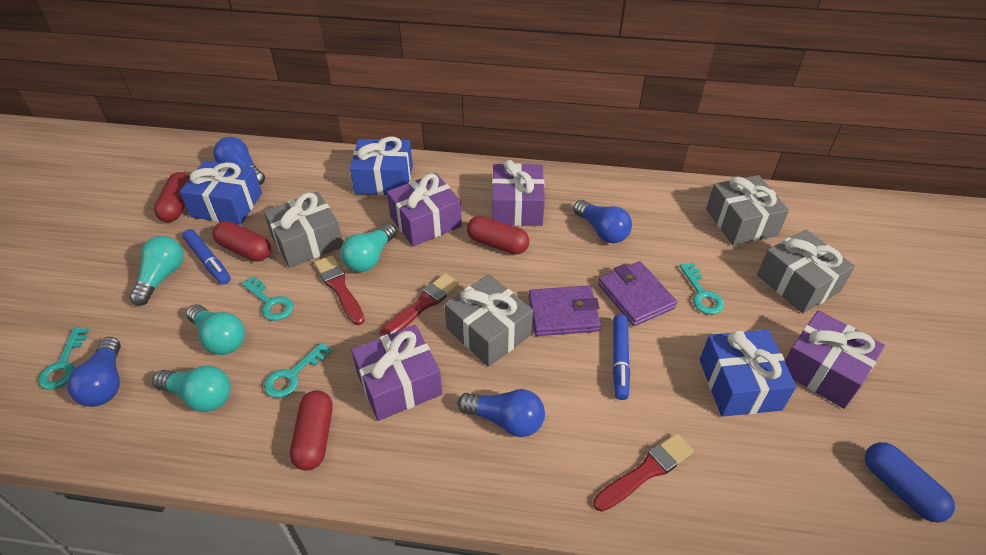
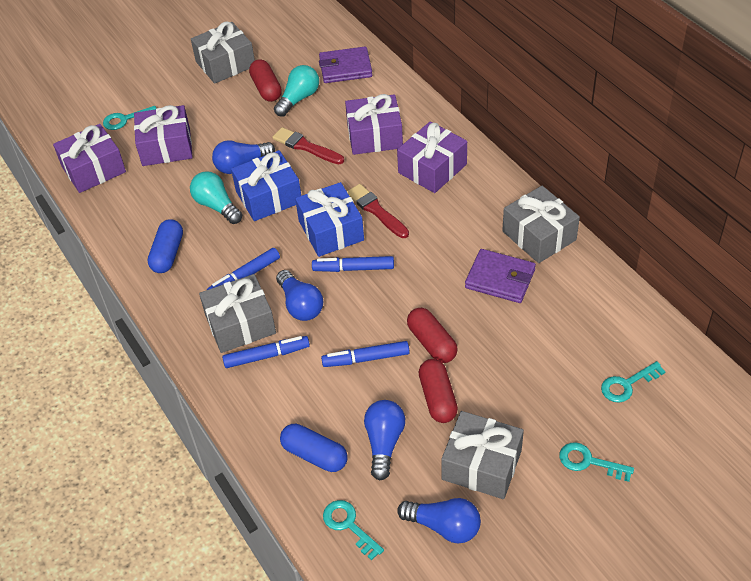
blue capsule: 1 -> 2
blue gift: 3 -> 2
blue marker: 2 -> 4
red brush: 3 -> 2
red capsule: 4 -> 3
turquoise light bulb: 4 -> 2

